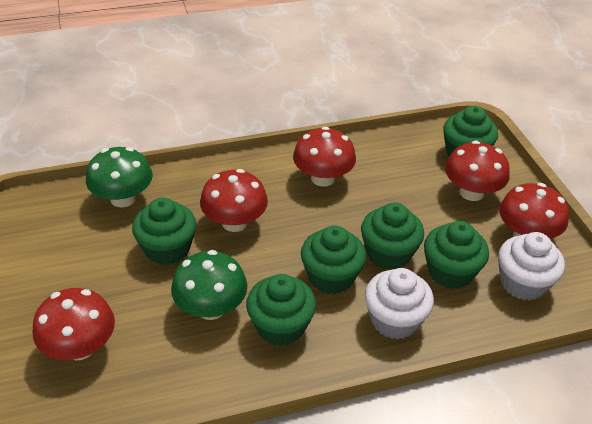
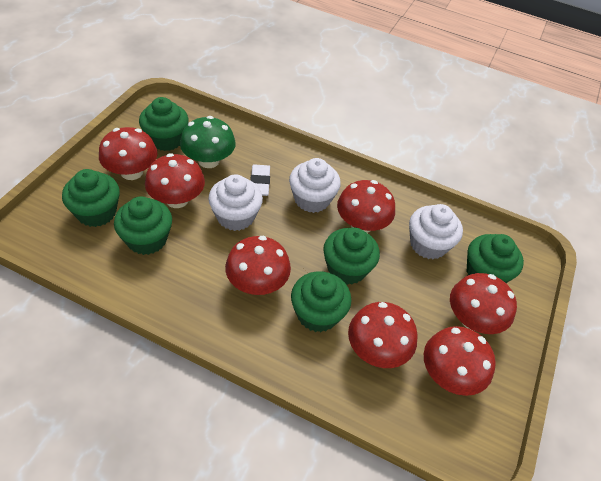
green mushroom: 2 -> 1
red mushroom: 5 -> 7
white cupcake: 2 -> 3
white eraser: 0 -> 1

